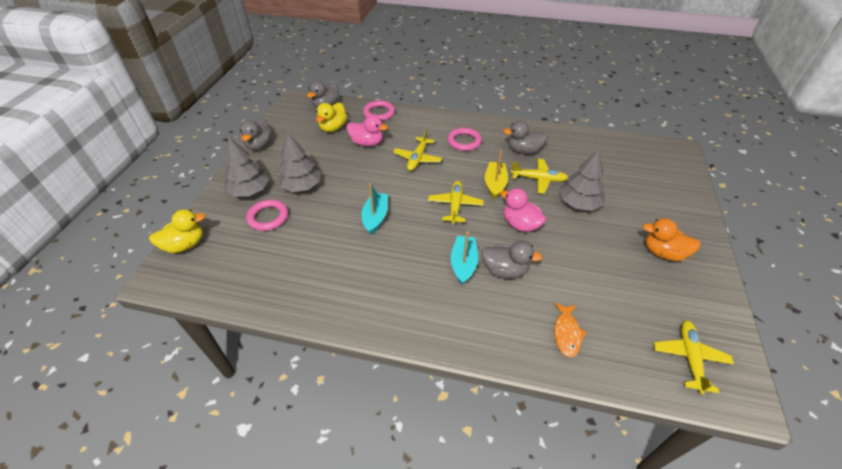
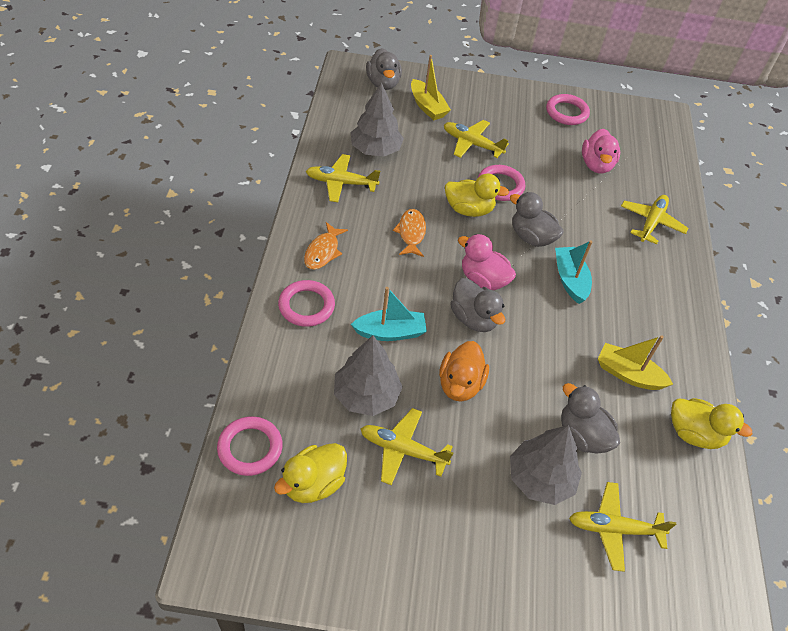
orange fish: 1 -> 2
pink ring: 3 -> 4
yellow boat: 1 -> 2
yellow duck: 2 -> 3
yellow plane: 4 -> 5

